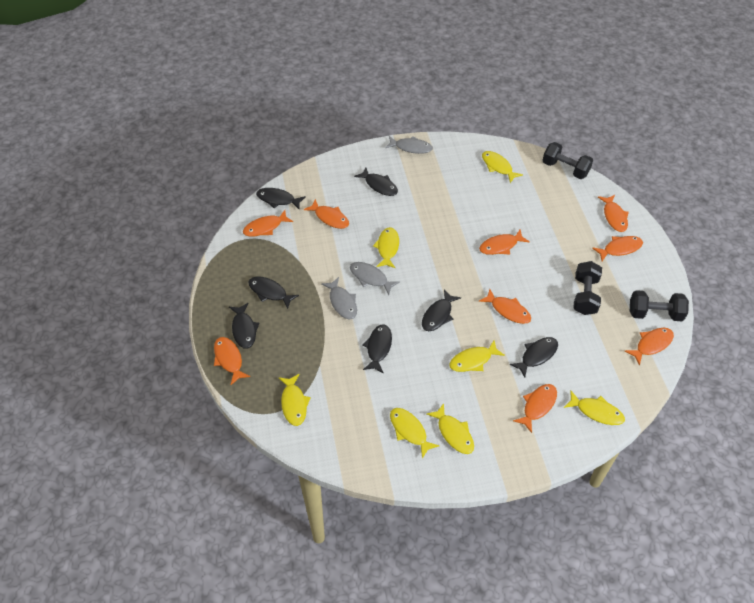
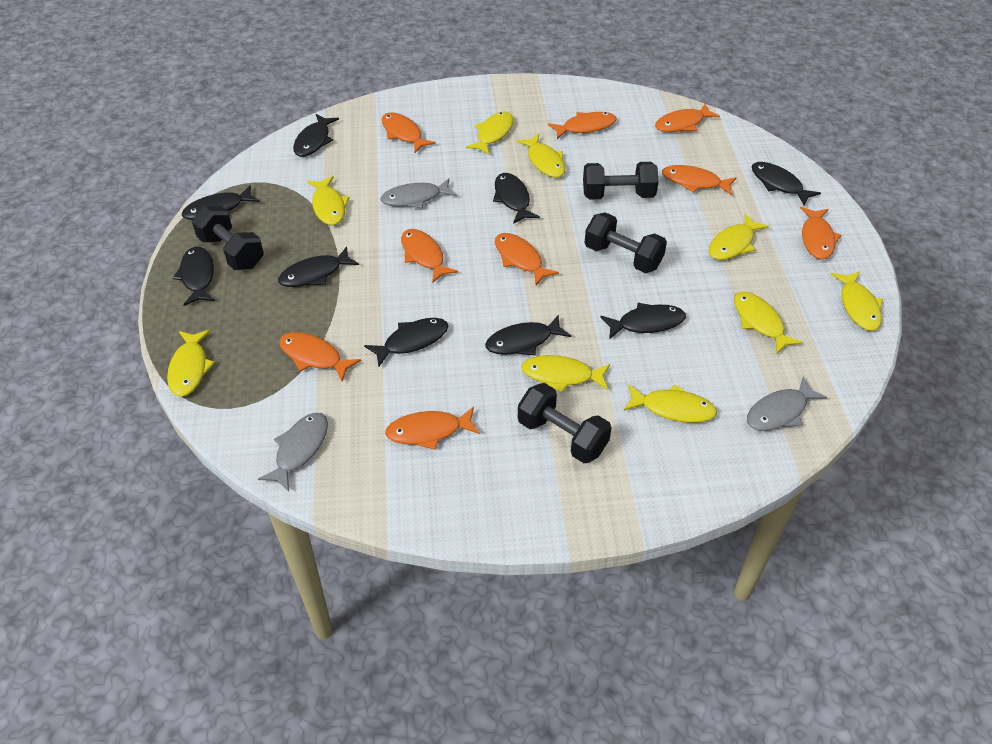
black dumbbell: 3 -> 4
black fish: 7 -> 9
yellow fish: 7 -> 9

